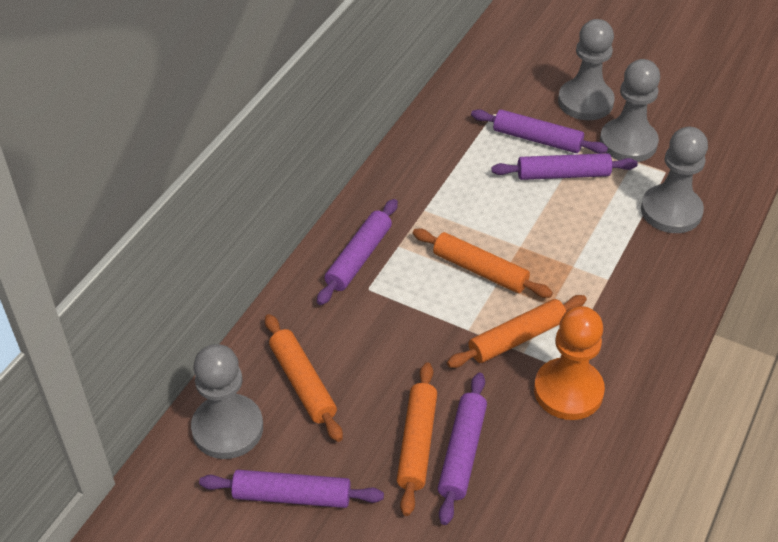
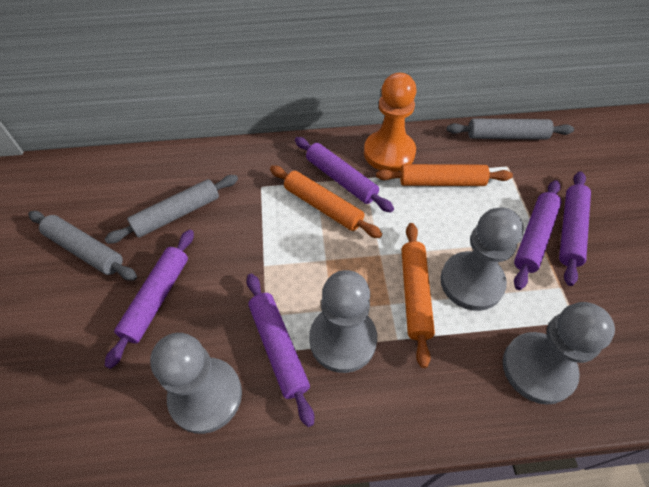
grey rolling pin: 0 -> 3
orange rolling pin: 4 -> 3

